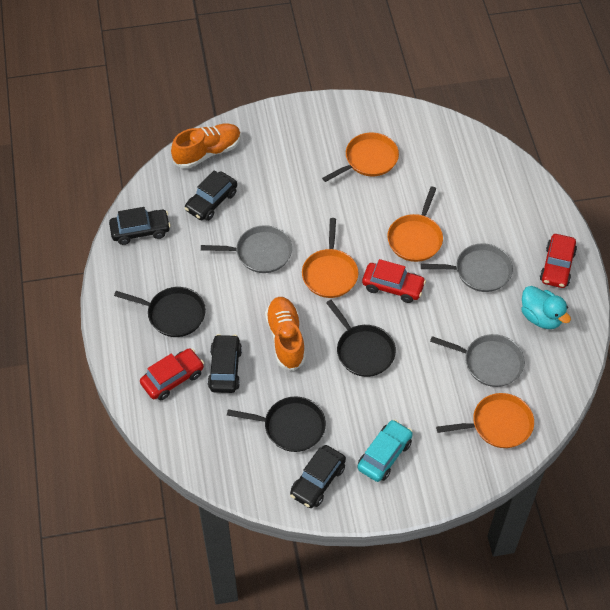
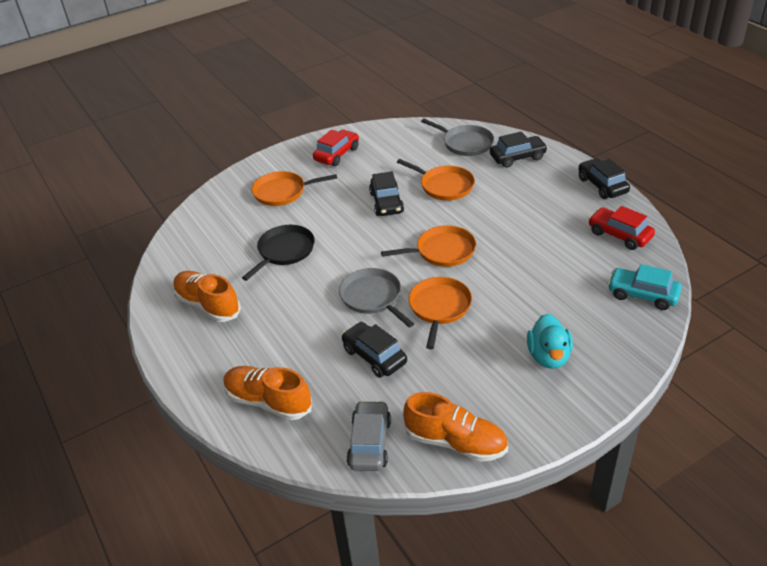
black pan: 3 -> 1
grey car: 0 -> 1
grey pan: 3 -> 2
orange shoe: 2 -> 3
red car: 3 -> 2

